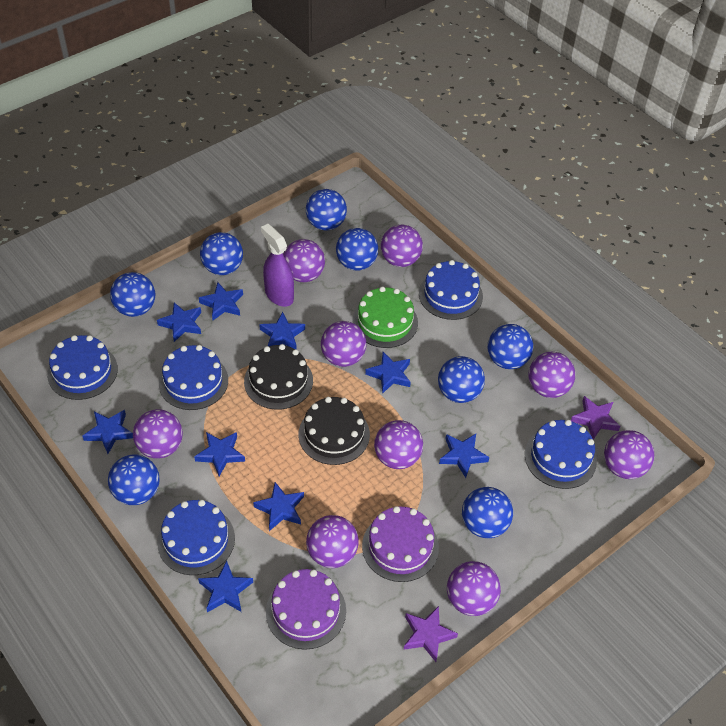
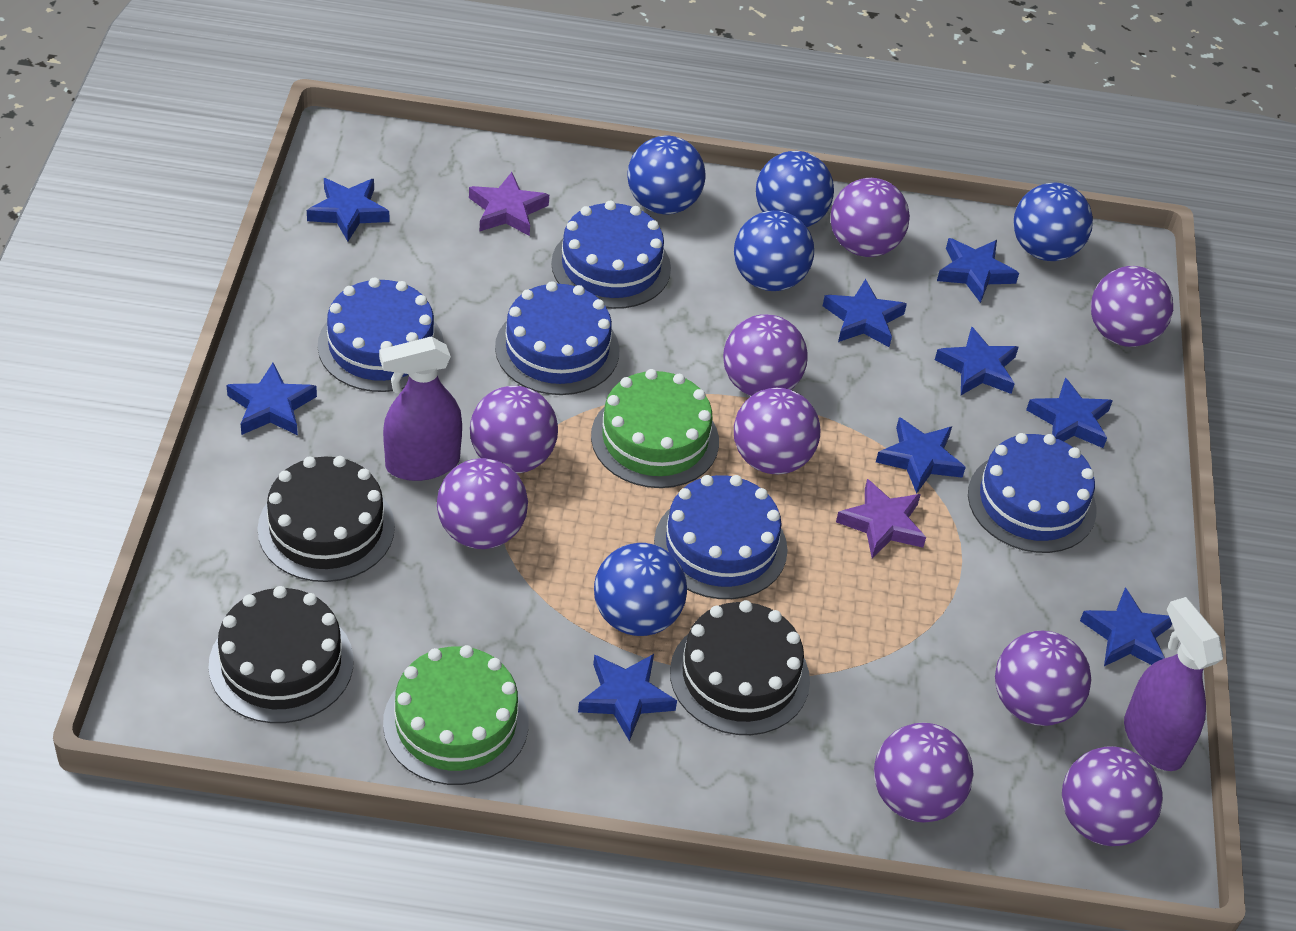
black cake: 2 -> 3
blue ball: 8 -> 5
green cake: 1 -> 2
purple cake: 2 -> 0
purple spray bottle: 1 -> 2

